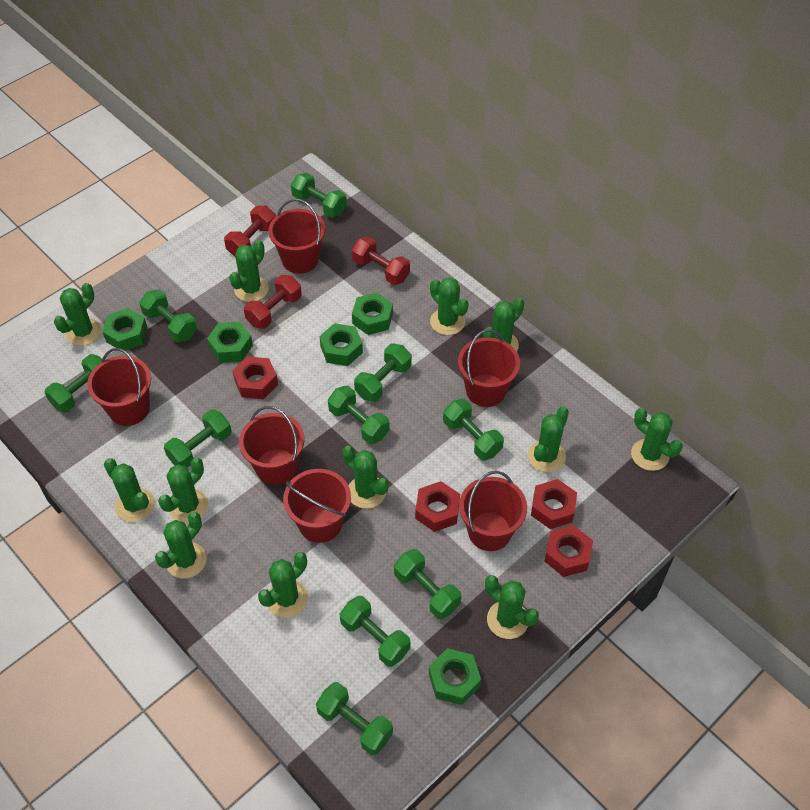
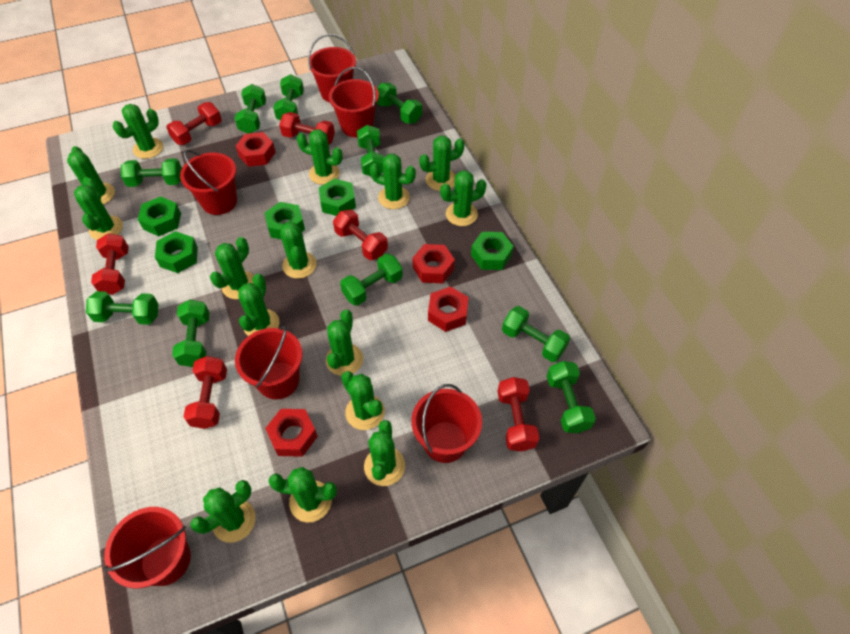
green cactus: 12 -> 15
red dumbbell: 3 -> 6

